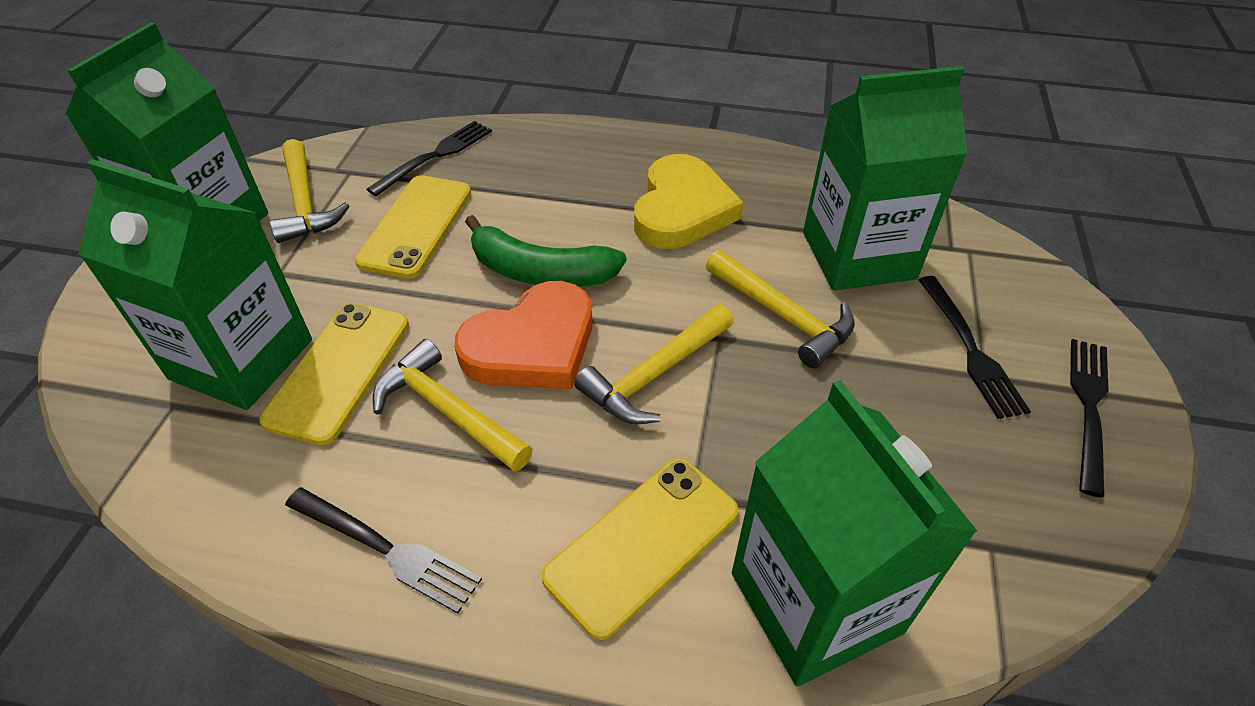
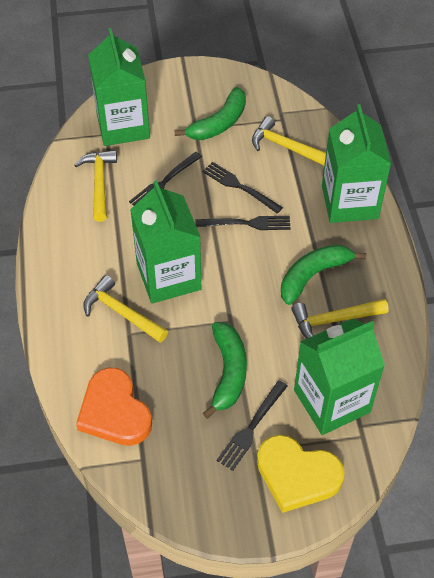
green banana: 1 -> 3
yellow phone: 3 -> 0

